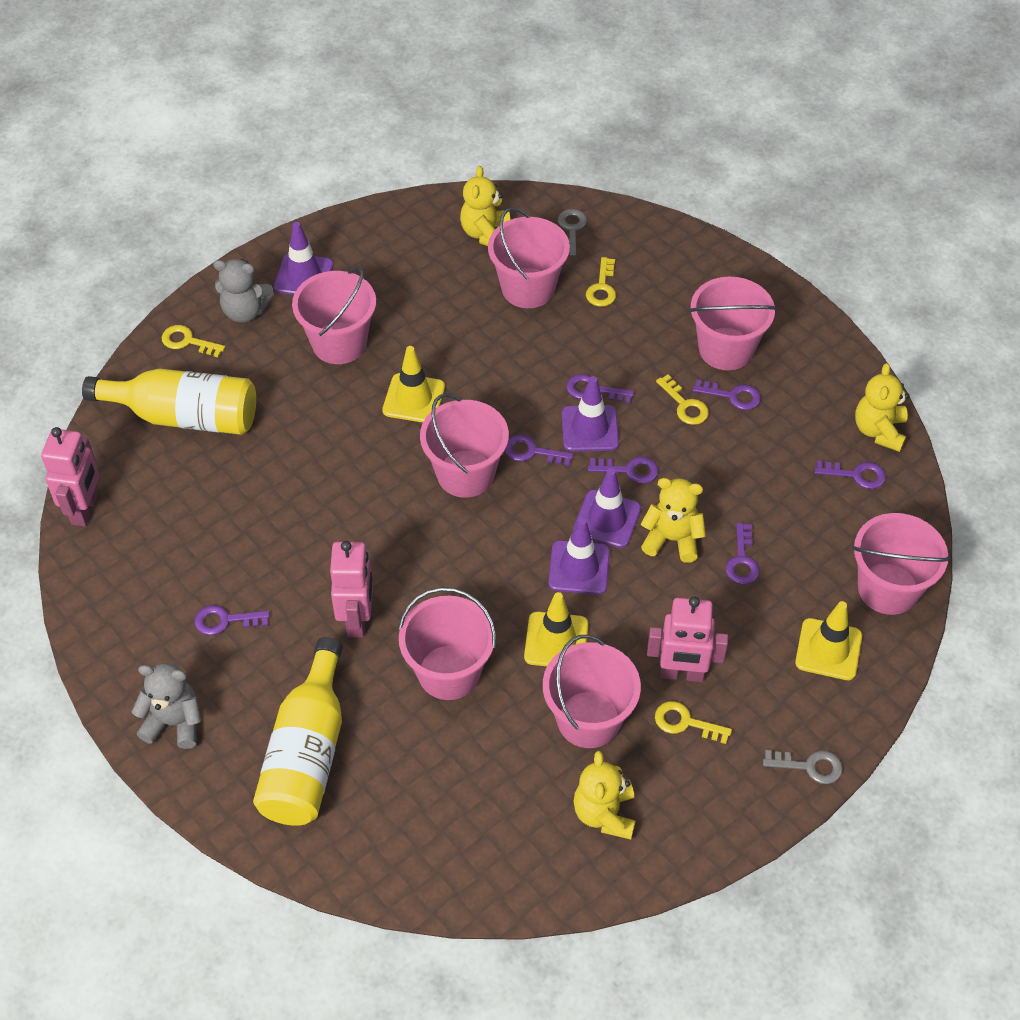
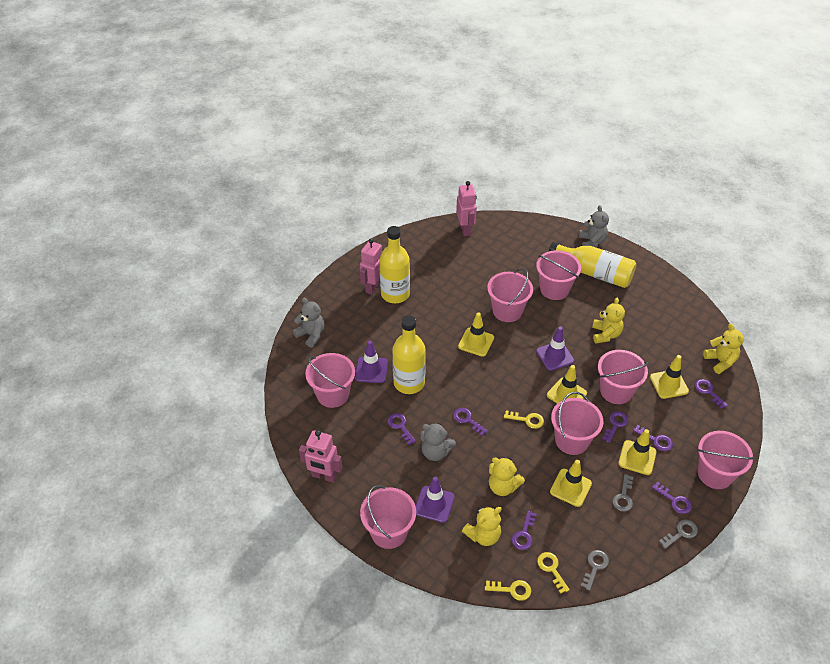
grey key: 2 -> 3
grey teddy bear: 2 -> 3
purple traffic cone: 4 -> 3
yellow bottle: 2 -> 3
yellow key: 4 -> 3
yellow traffic cone: 3 -> 5

